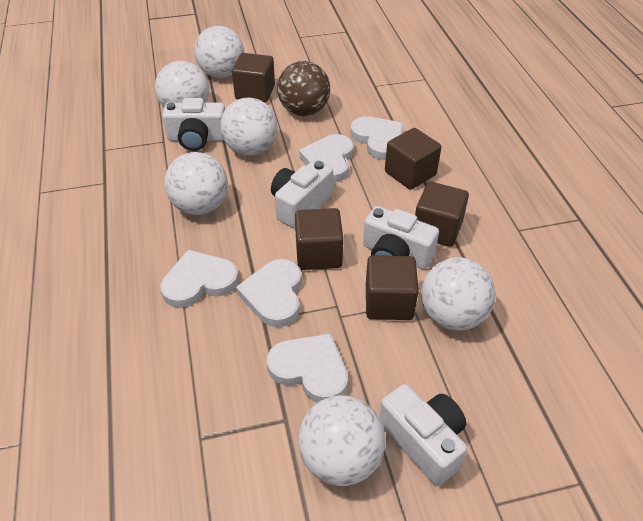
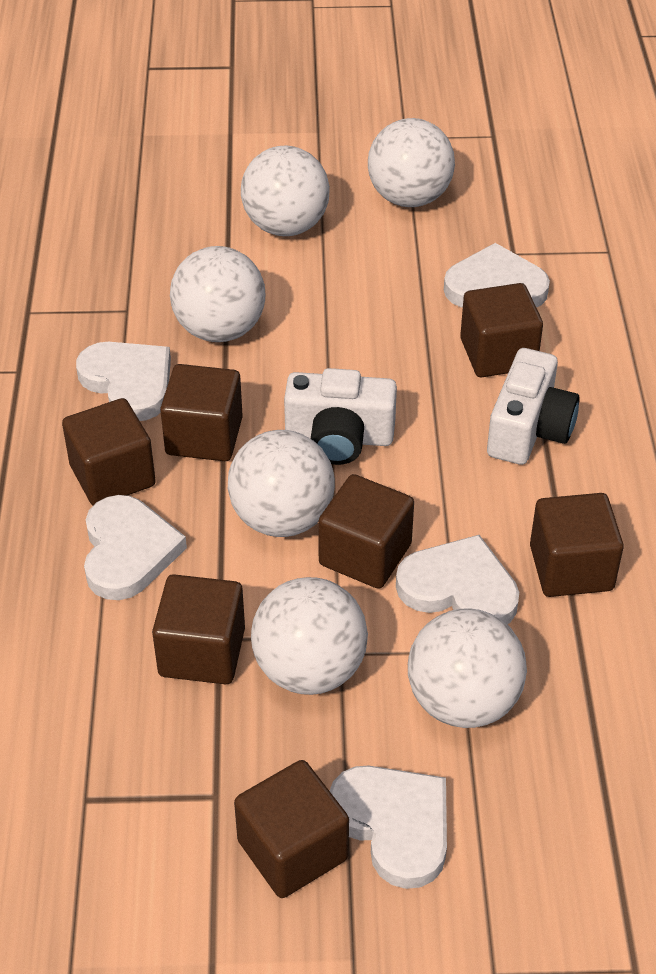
brown ball: 1 -> 0
brown cube: 5 -> 7
white camera: 4 -> 2

